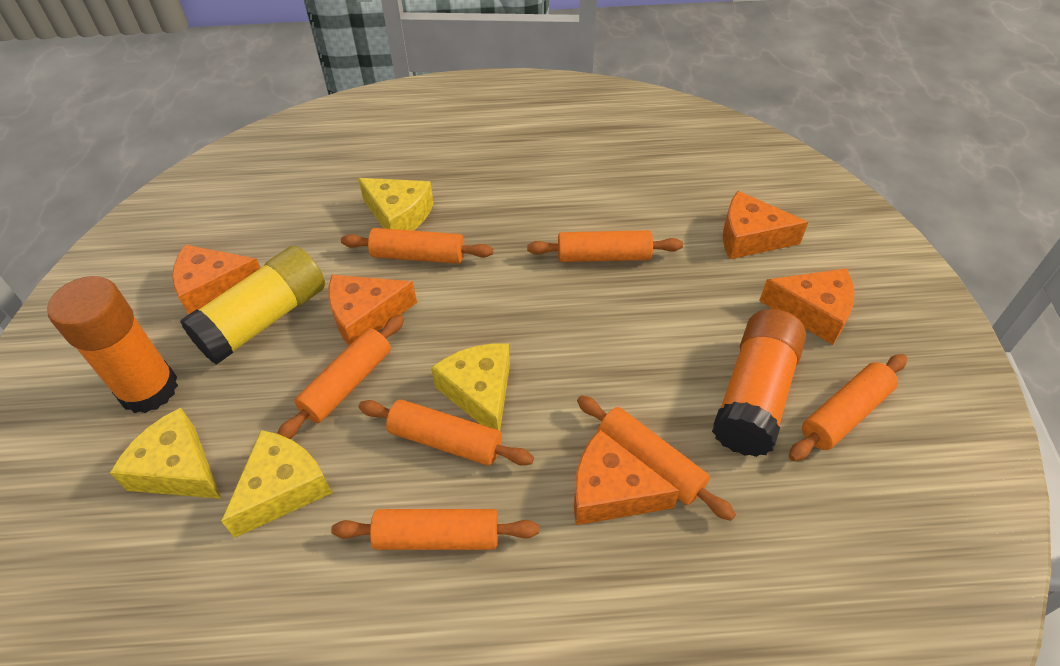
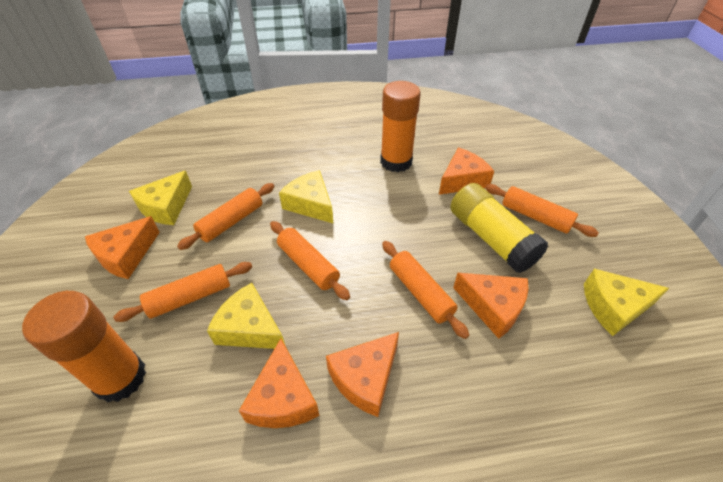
orange rolling pin: 7 -> 5

